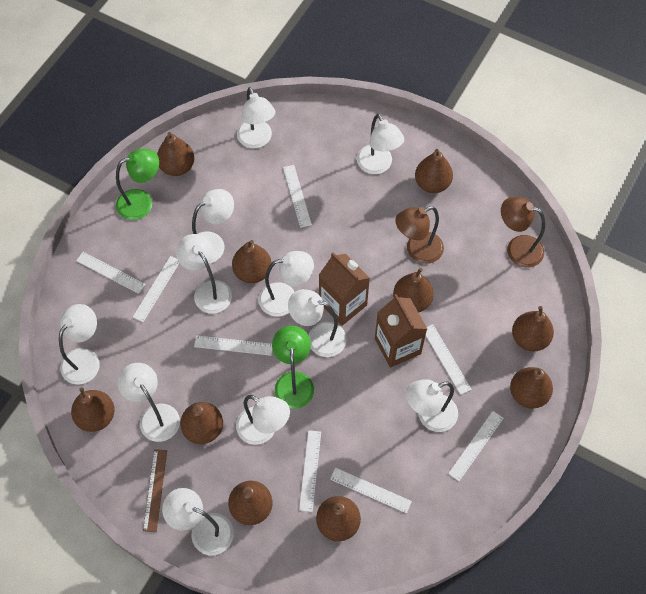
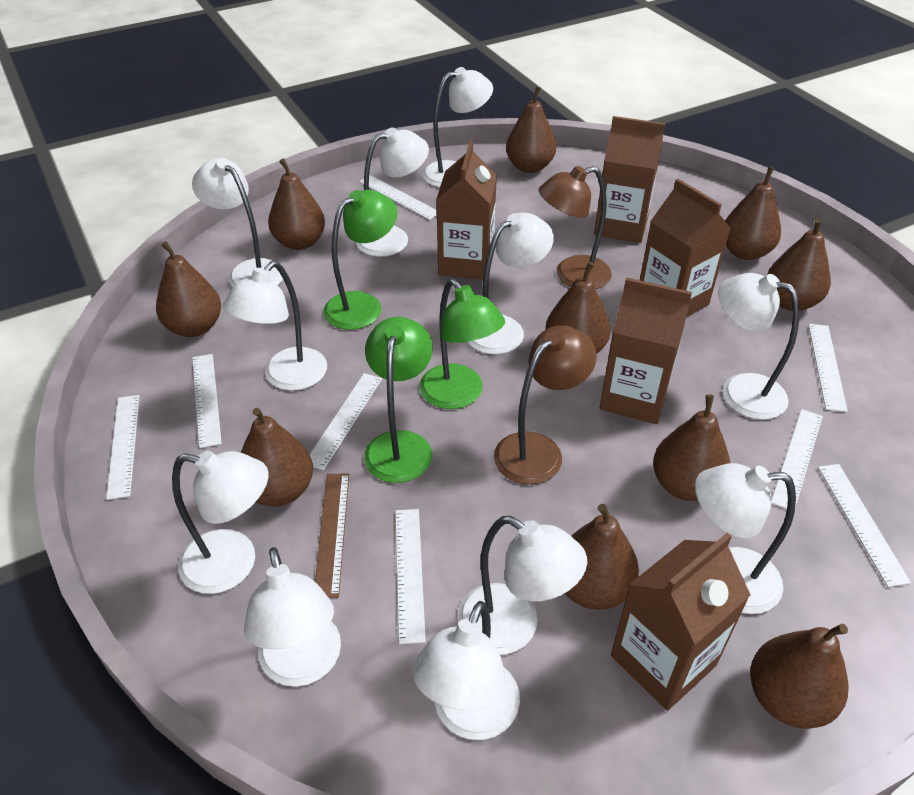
brown carton: 2 -> 5
green lamp: 2 -> 3

